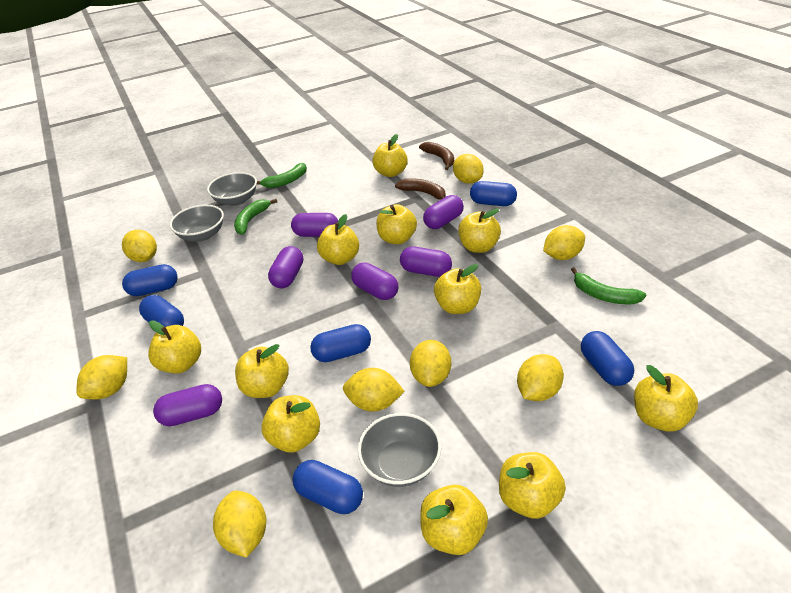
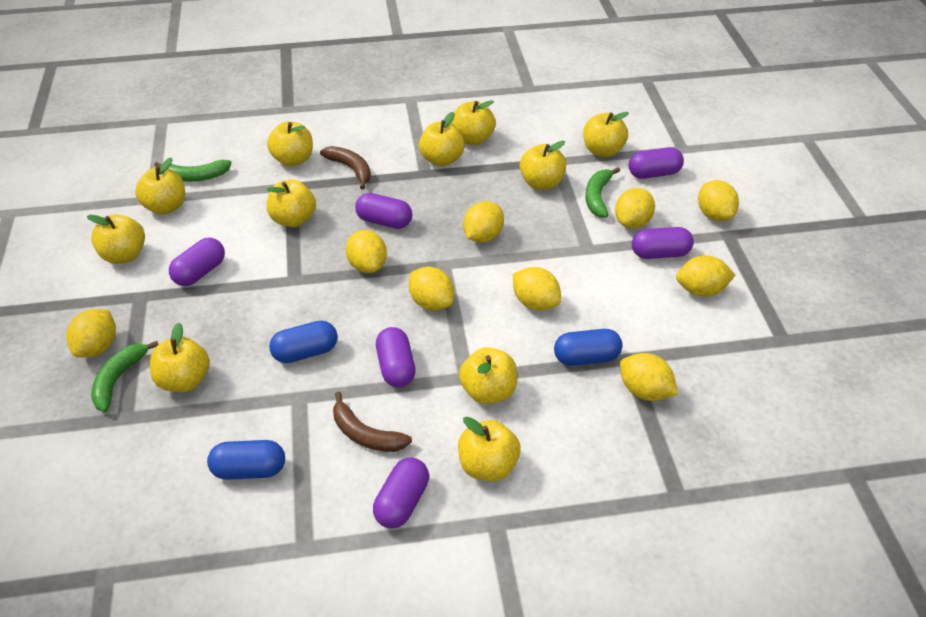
blue capsule: 6 -> 3
grey bowl: 3 -> 0
yellow lemon: 8 -> 9

